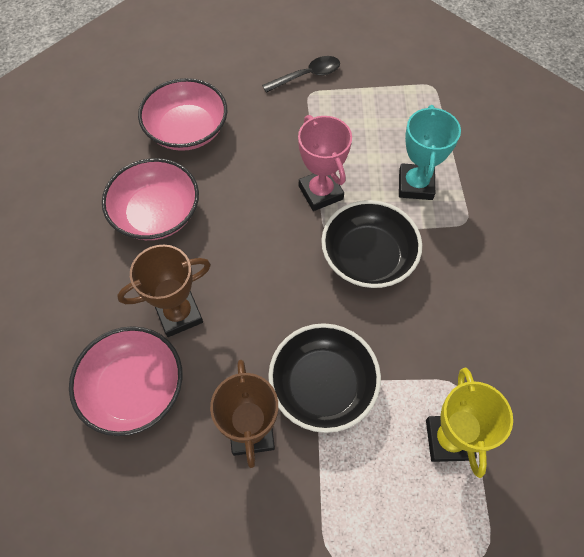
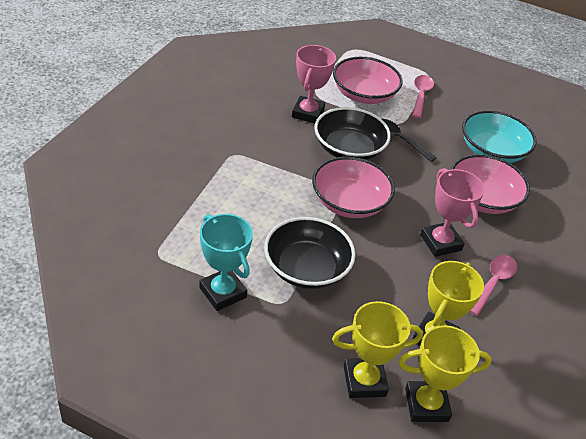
brown trophy: 2 -> 0
pink spoon: 0 -> 2
pink trophy: 1 -> 2
turquoise bowl: 0 -> 1
yellow trophy: 1 -> 3

